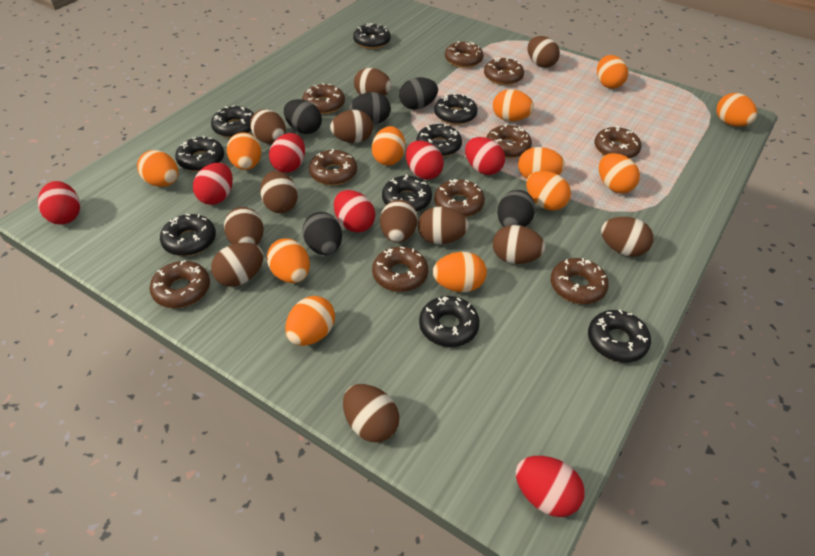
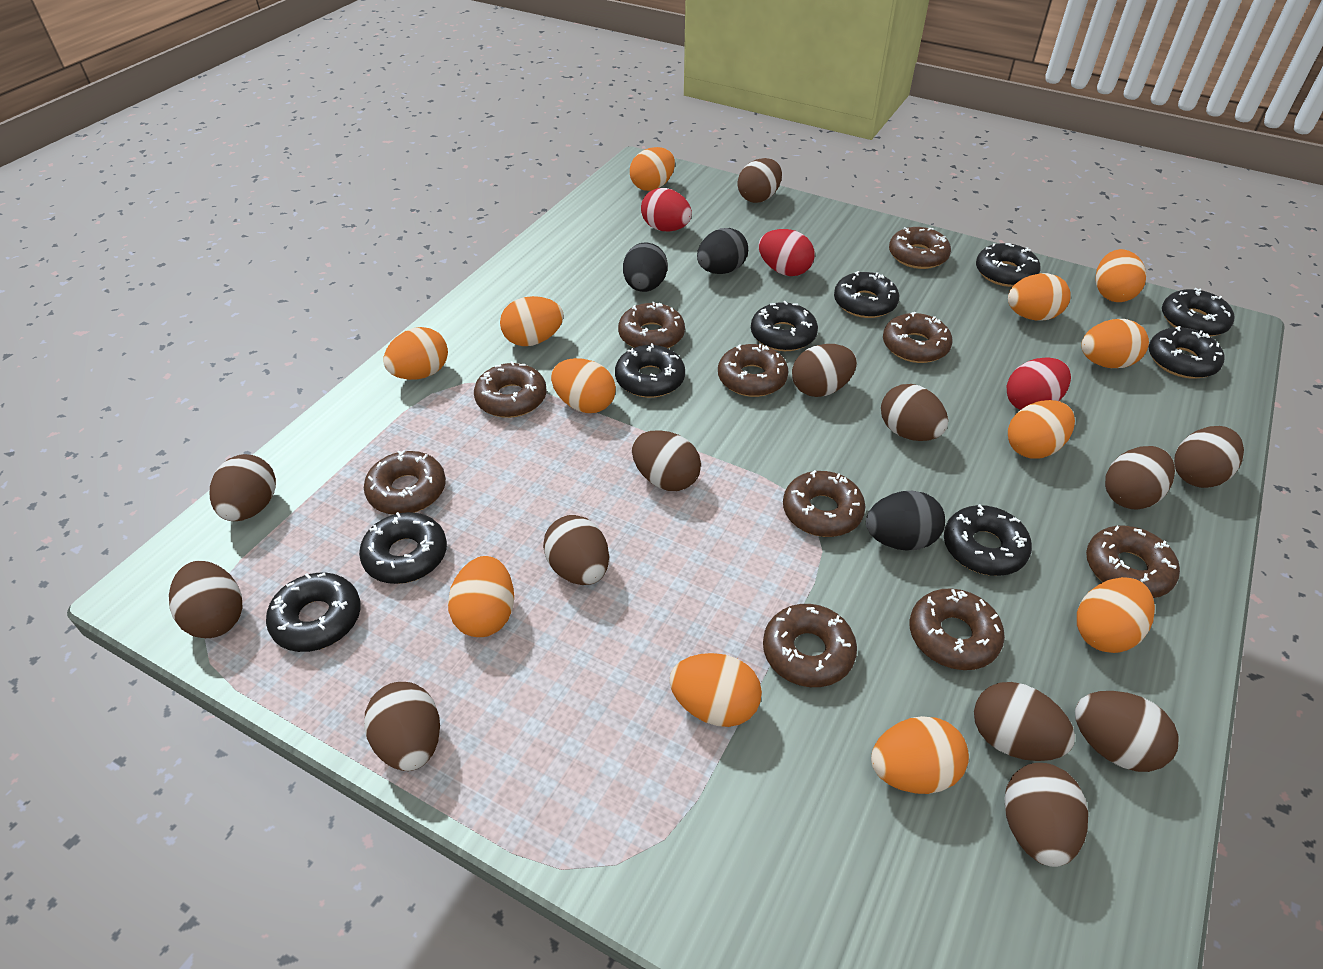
black egg: 5 -> 3
brown egg: 12 -> 13
red egg: 7 -> 3

